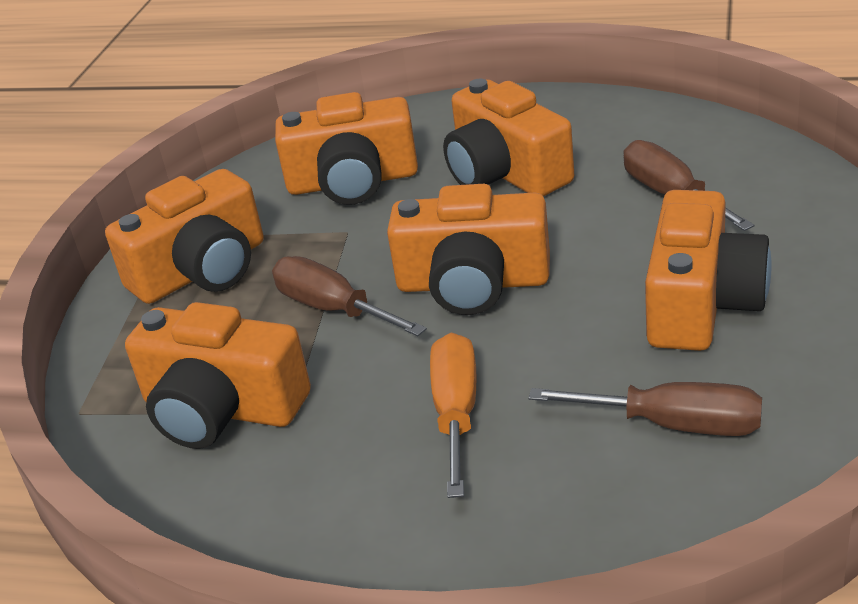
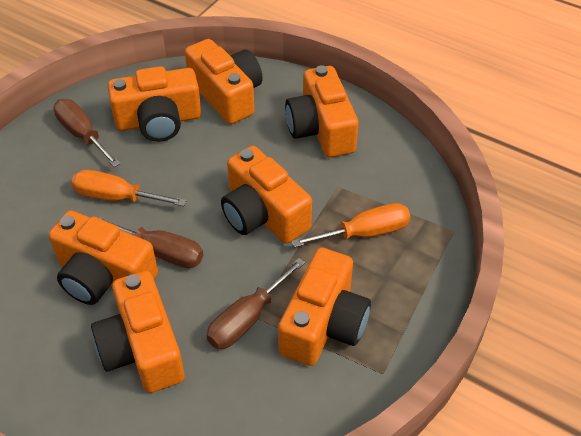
orange camera: 6 -> 7
orange screwdriver: 1 -> 2

